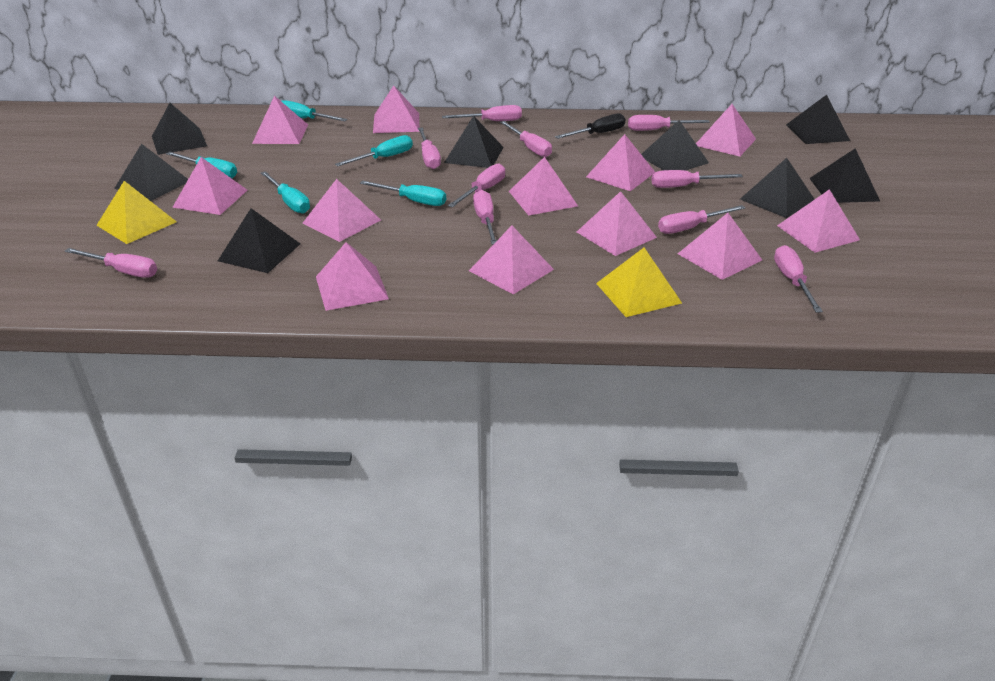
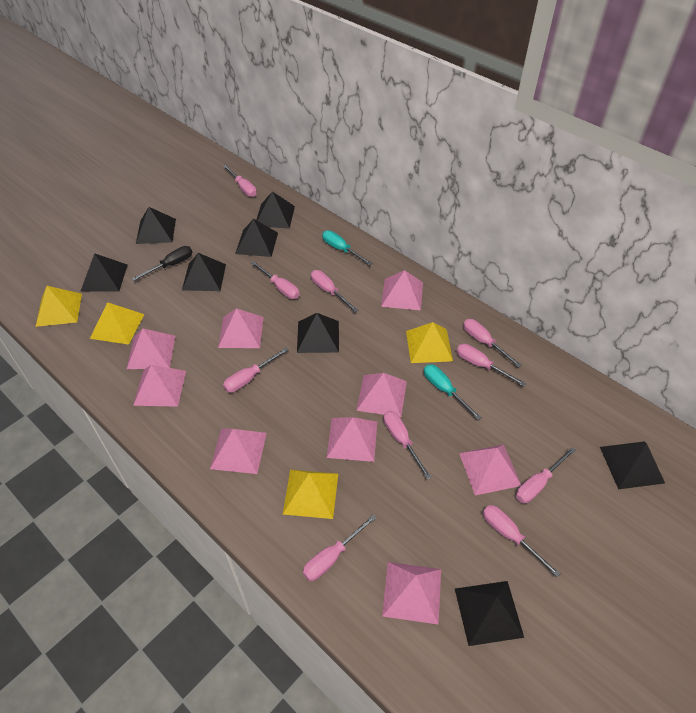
pink pyramid: 12 -> 9
turquoise screwdriver: 5 -> 2
yellow pyramid: 2 -> 4

